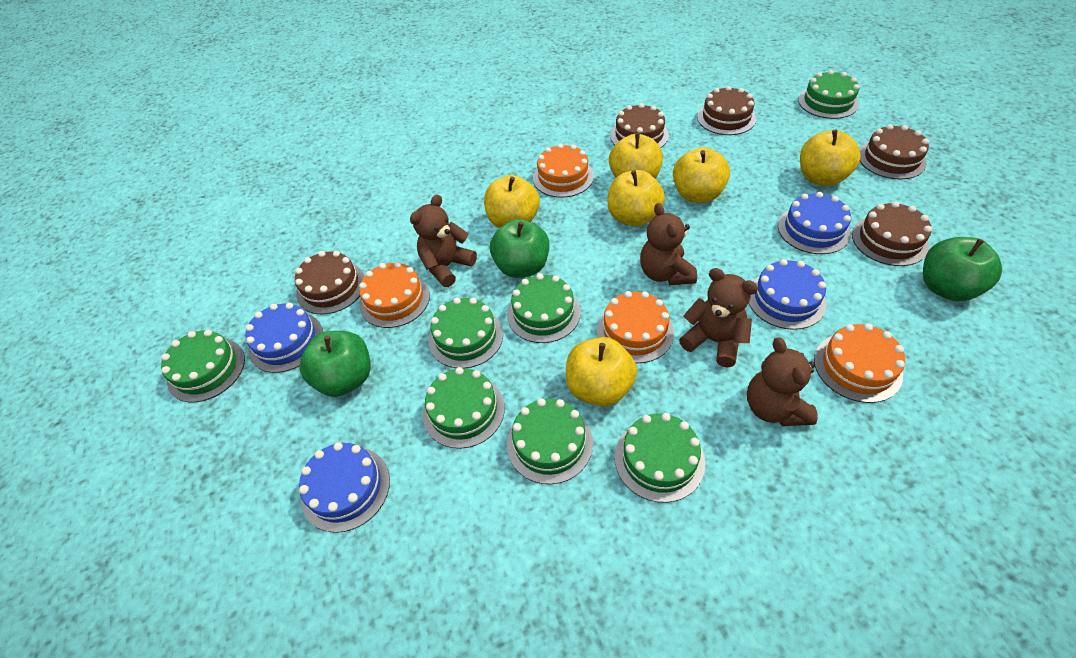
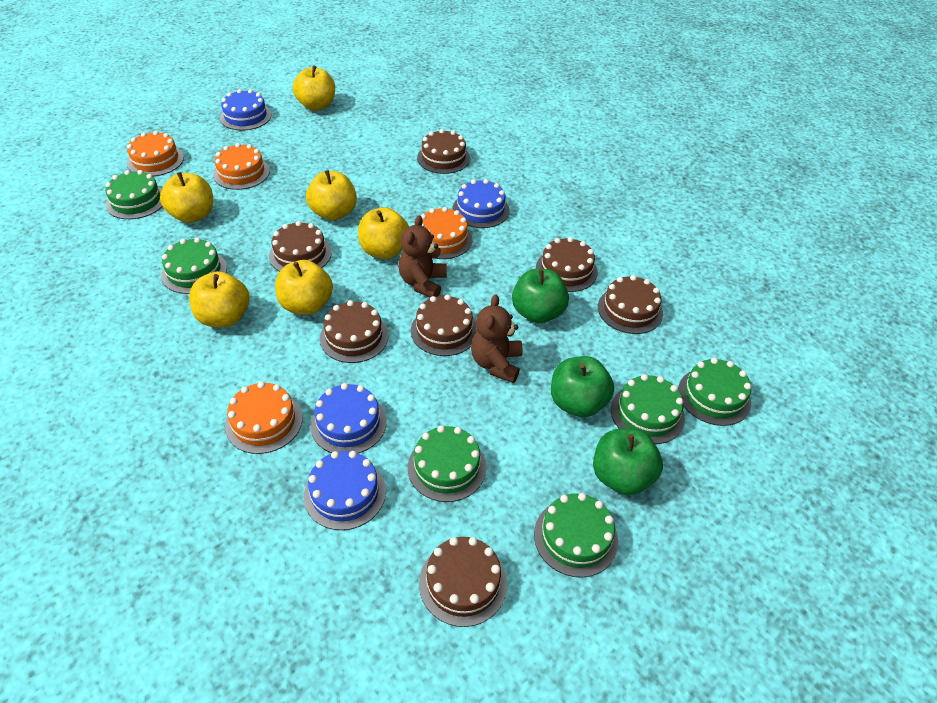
brown cake: 5 -> 7
brown teddy bear: 4 -> 2
green cake: 7 -> 6

